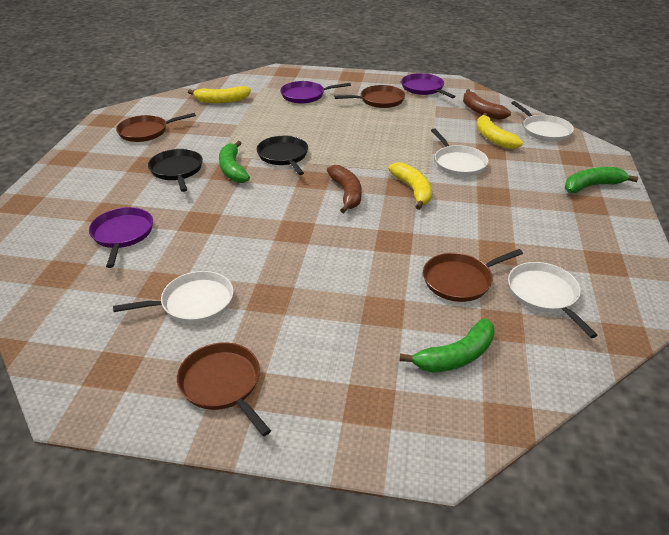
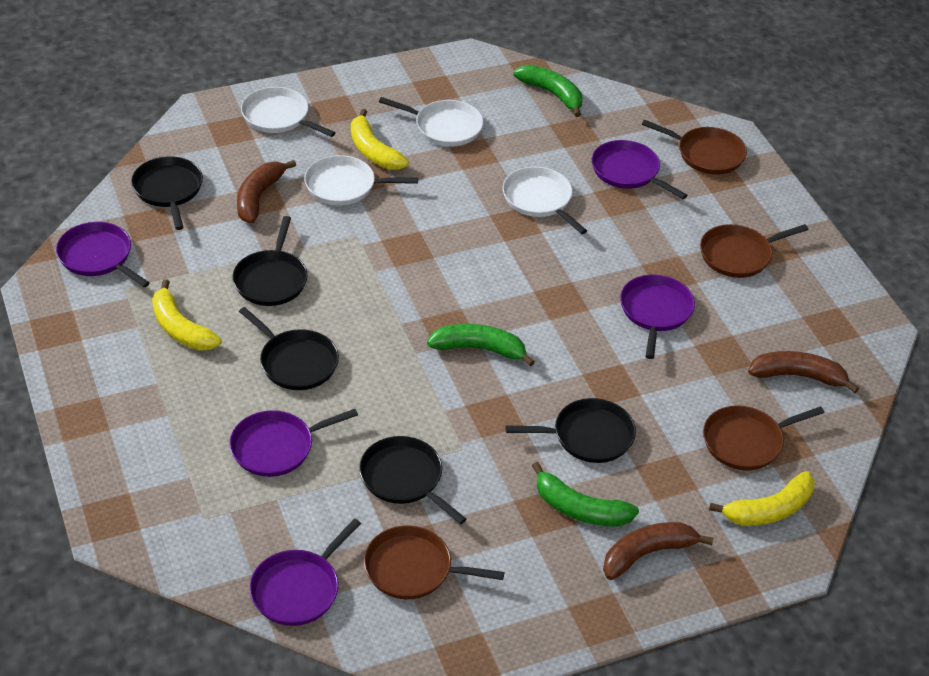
black pan: 2 -> 5
brown banana: 2 -> 3
purple pan: 3 -> 5

